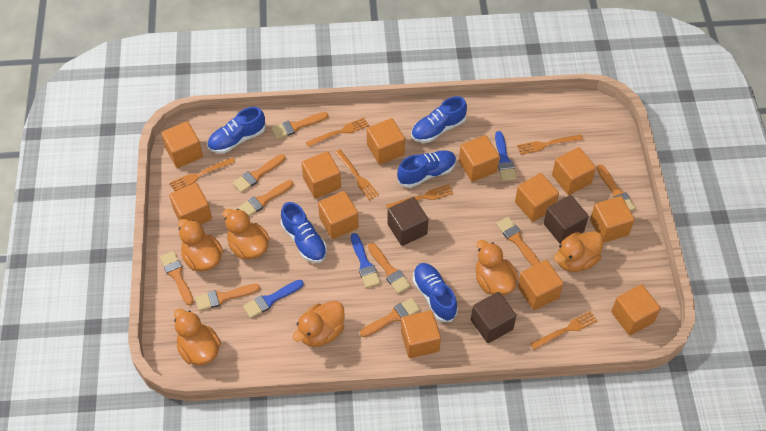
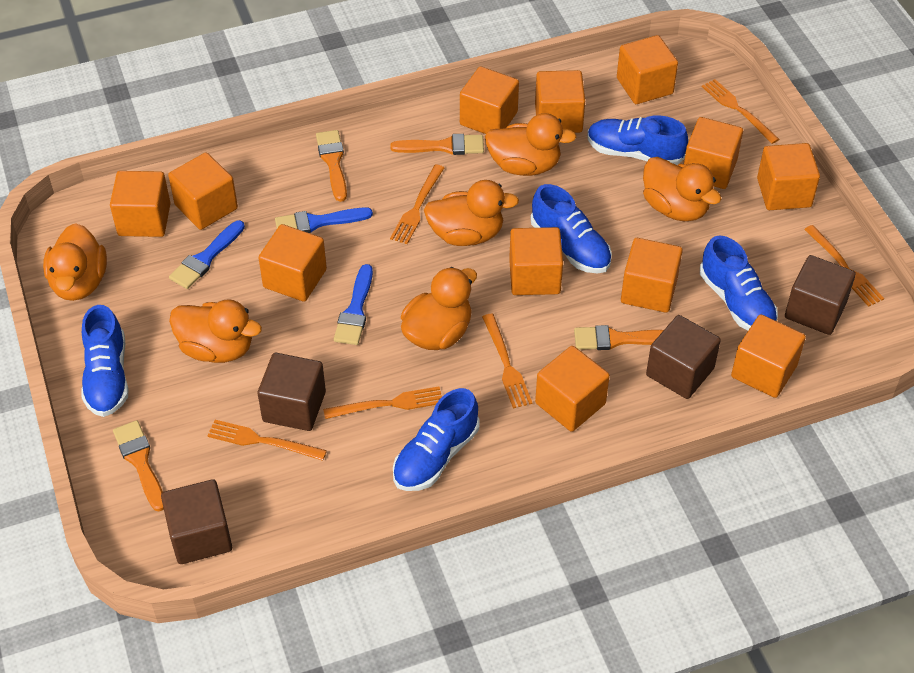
brown cube: 3 -> 4
orange brush: 9 -> 4

